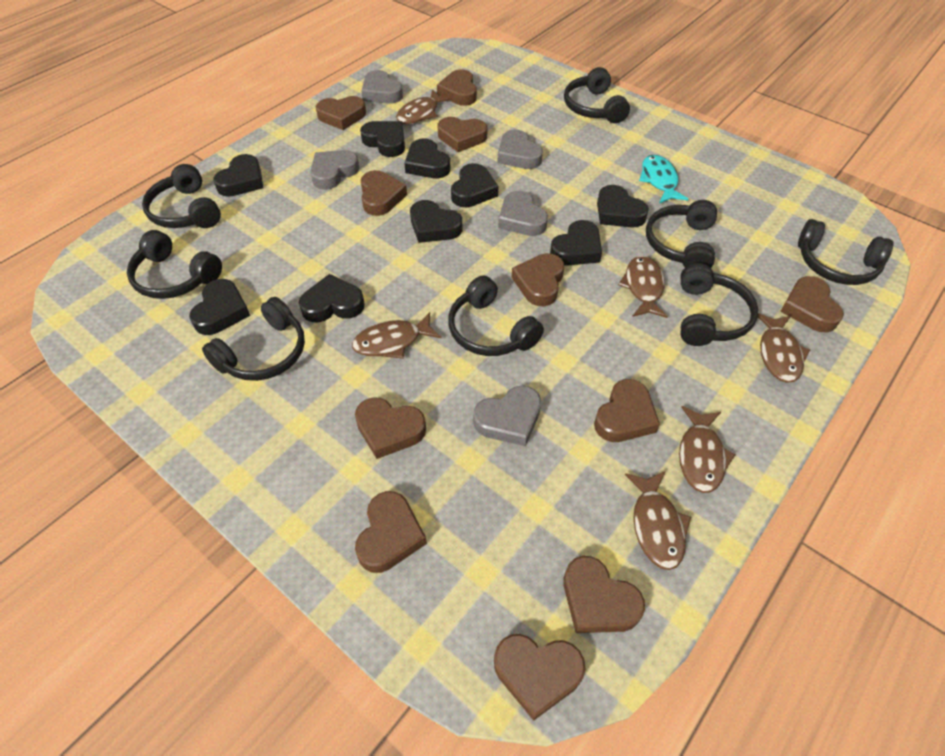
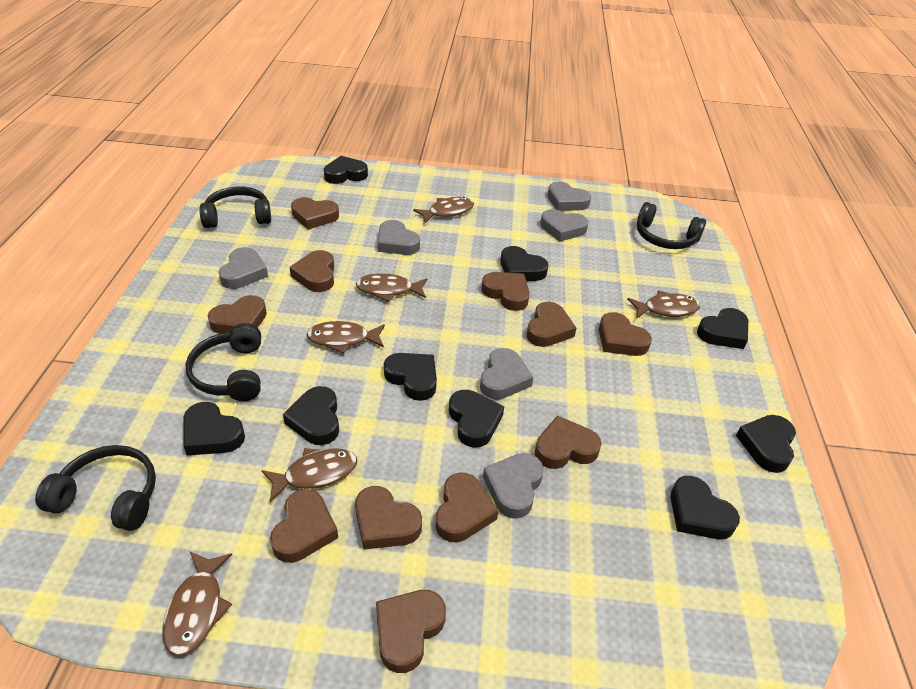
black headphones: 8 -> 4
grey heart: 5 -> 6
turquoise fish: 1 -> 0

